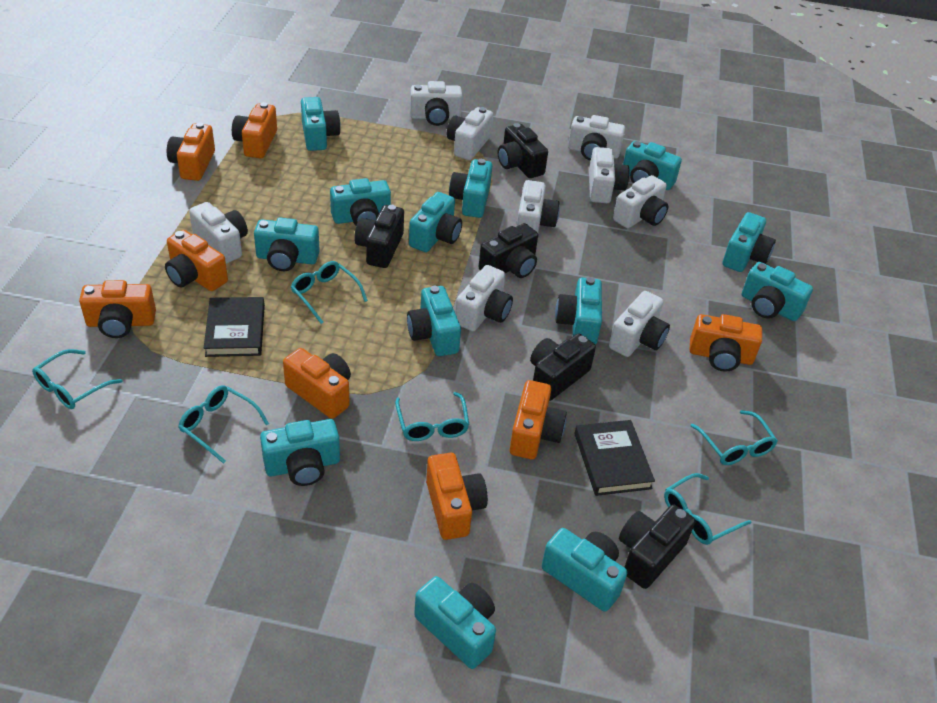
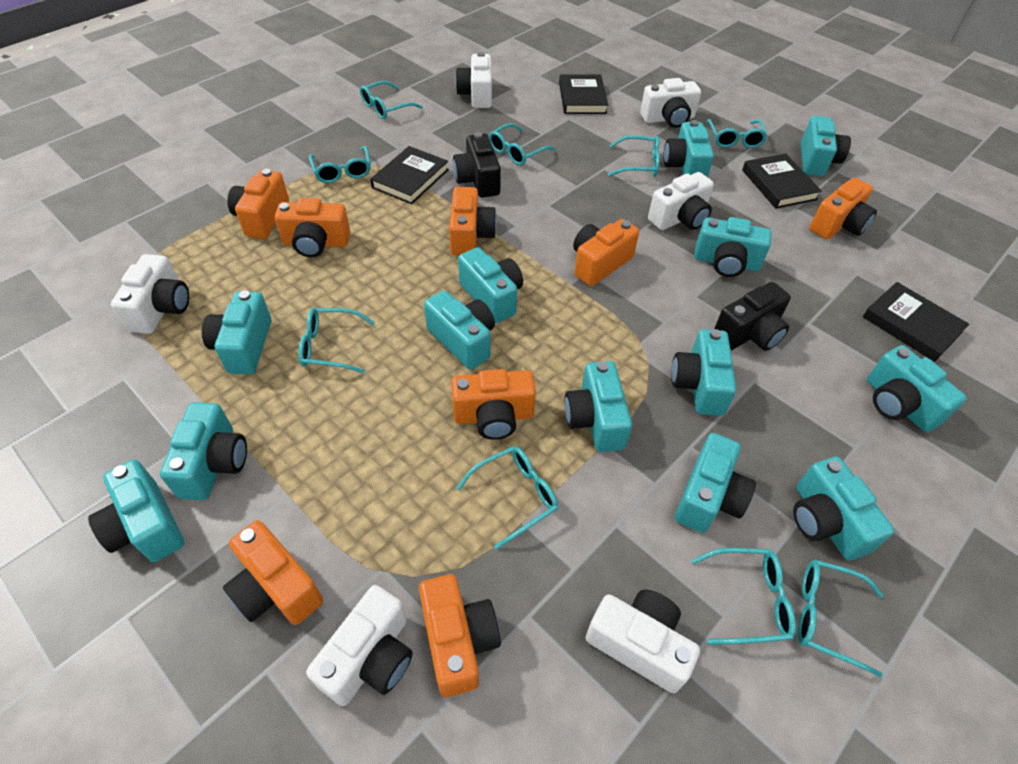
black book: 2 -> 4
black camera: 5 -> 2
turquoise glasses: 6 -> 9
white camera: 9 -> 6

